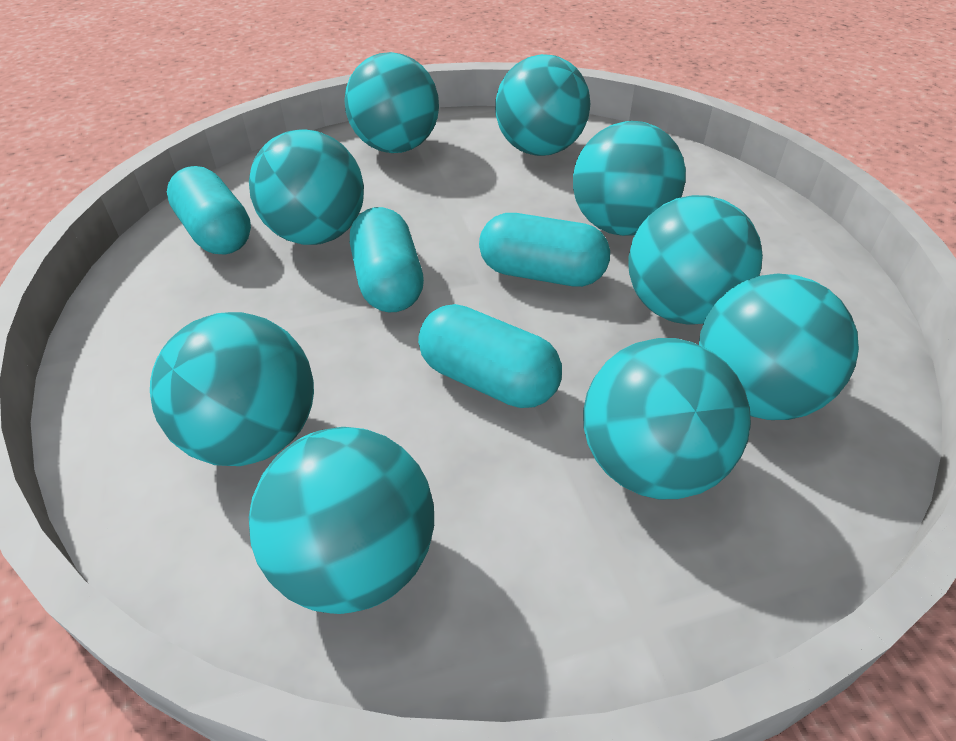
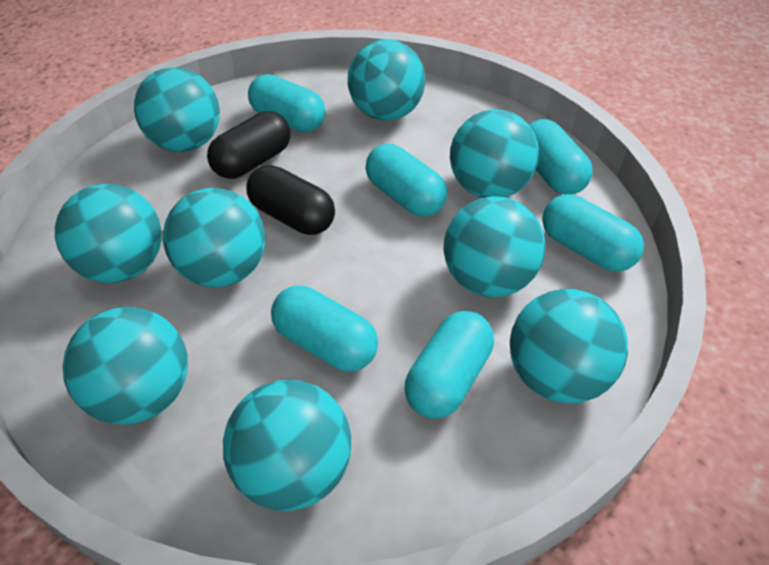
black capsule: 0 -> 2
turquoise capsule: 4 -> 6

